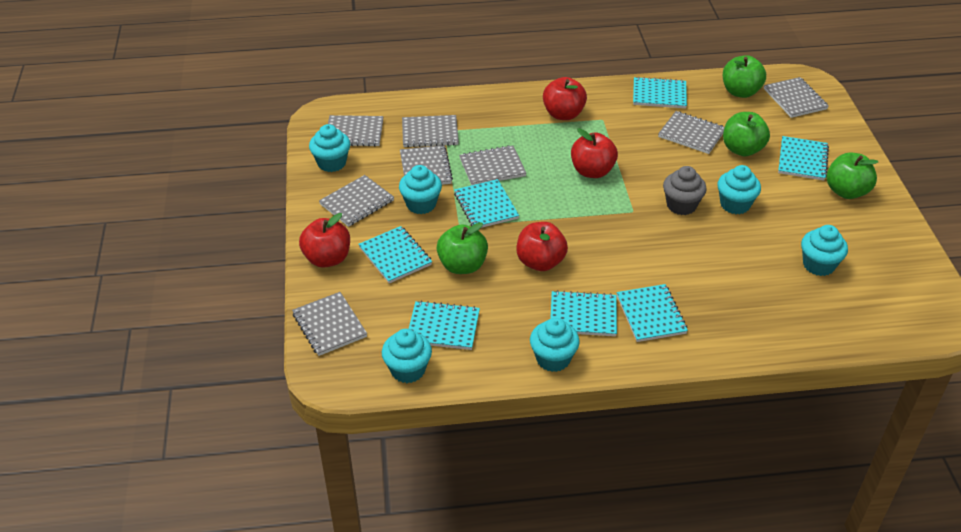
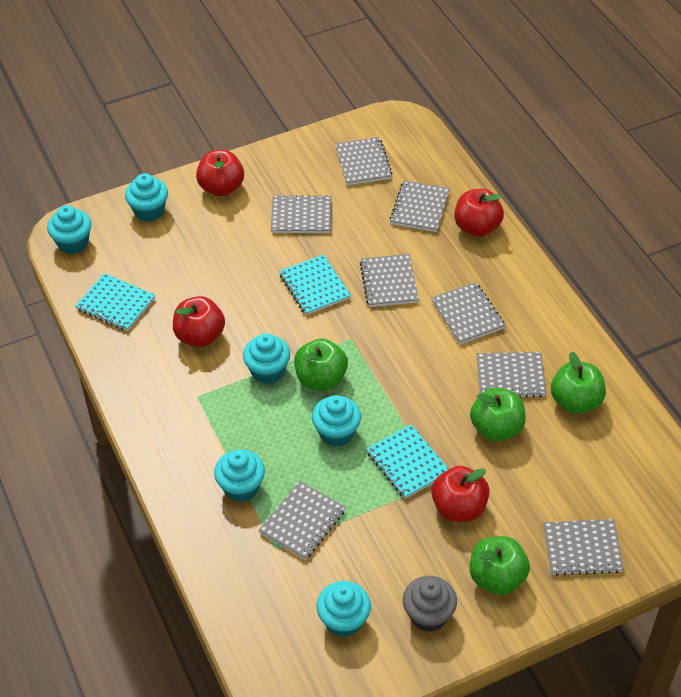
turquoise notebook: 7 -> 3

